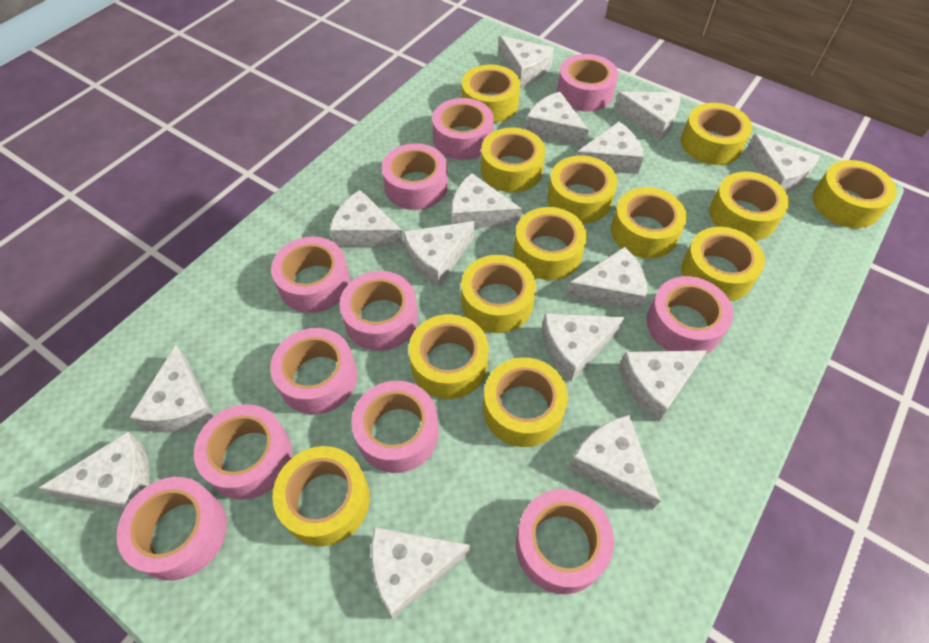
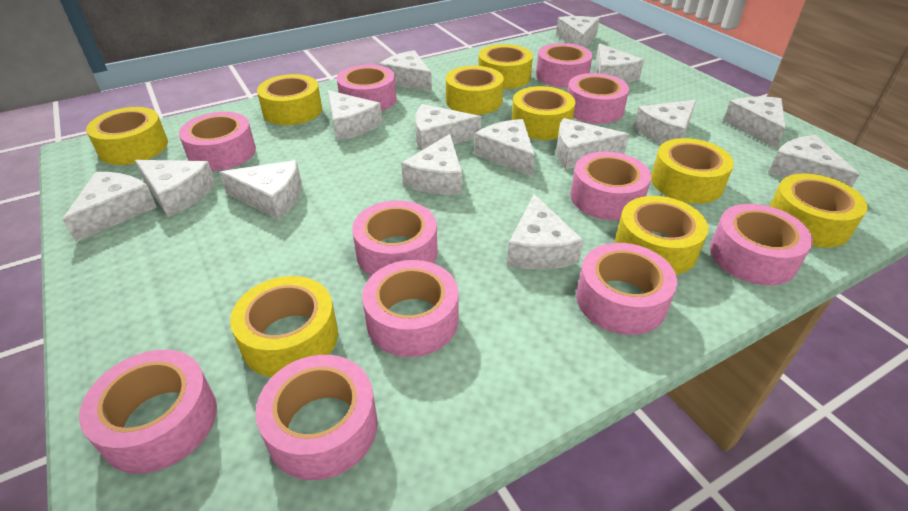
yellow tape: 13 -> 9

